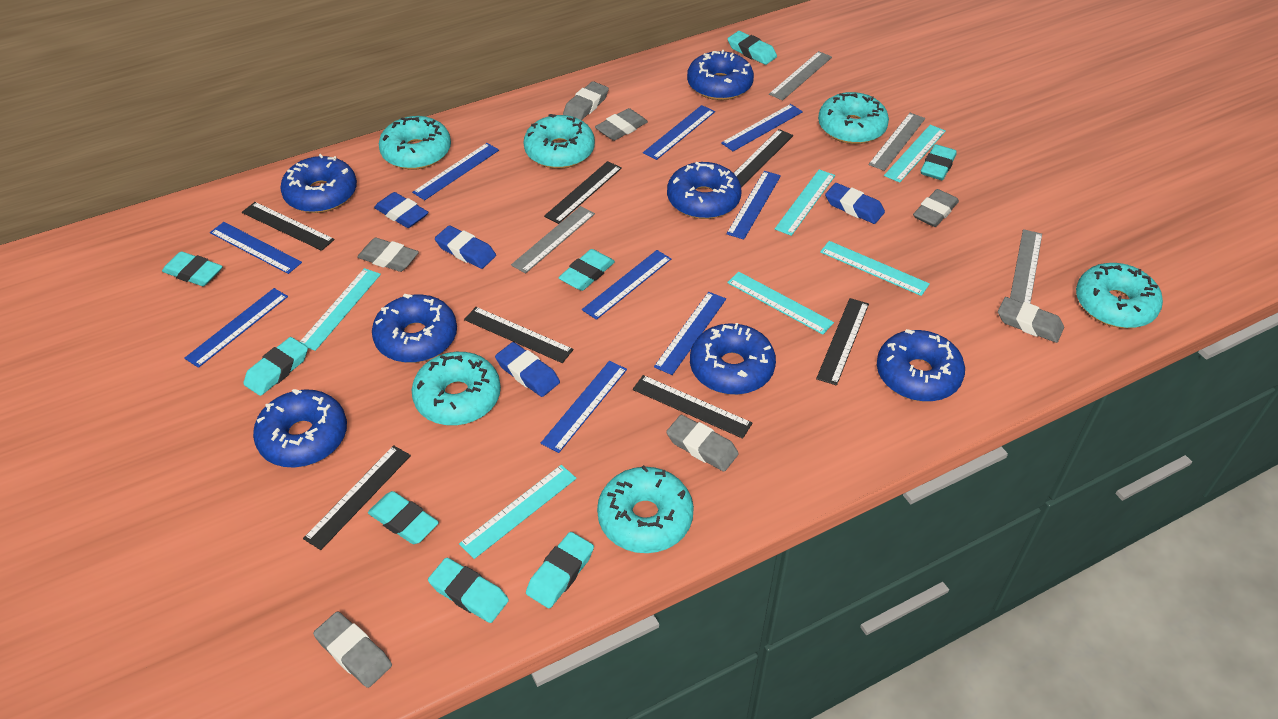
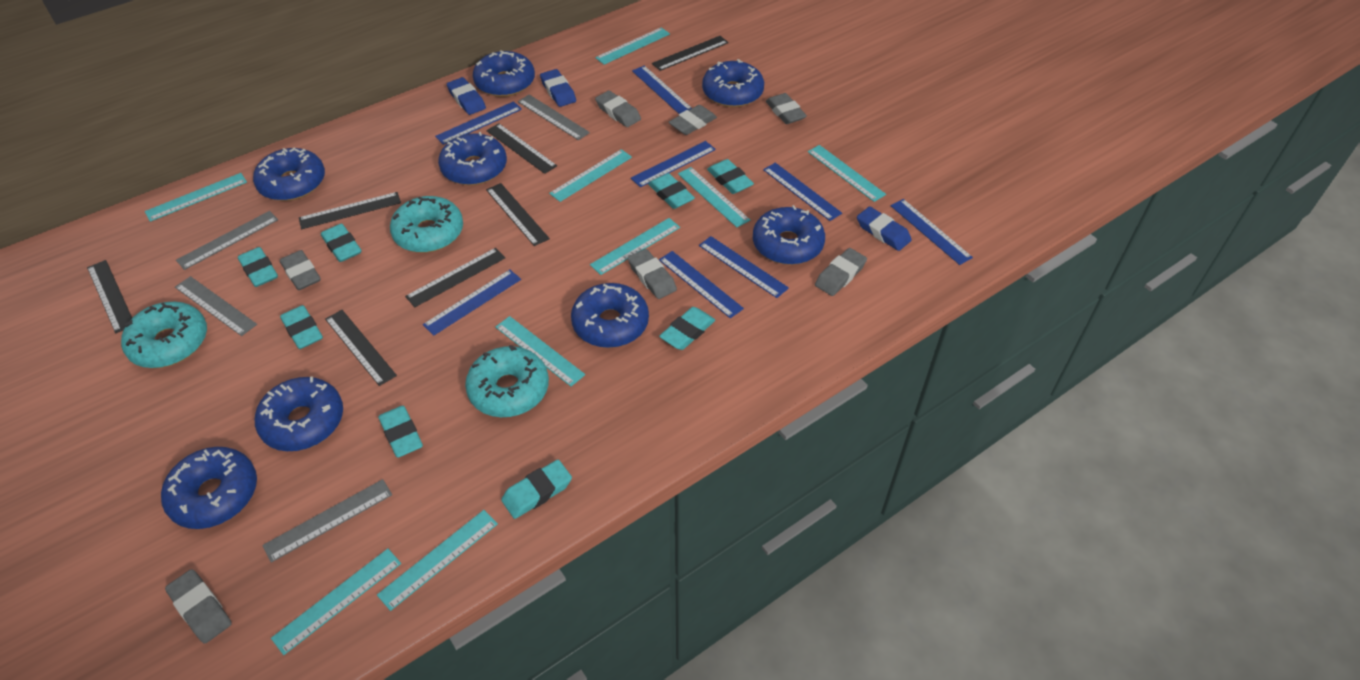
blue donut: 7 -> 8
blue eraser: 4 -> 3
blue ruler: 9 -> 8
turquoise donut: 6 -> 3
turquoise ruler: 6 -> 9

